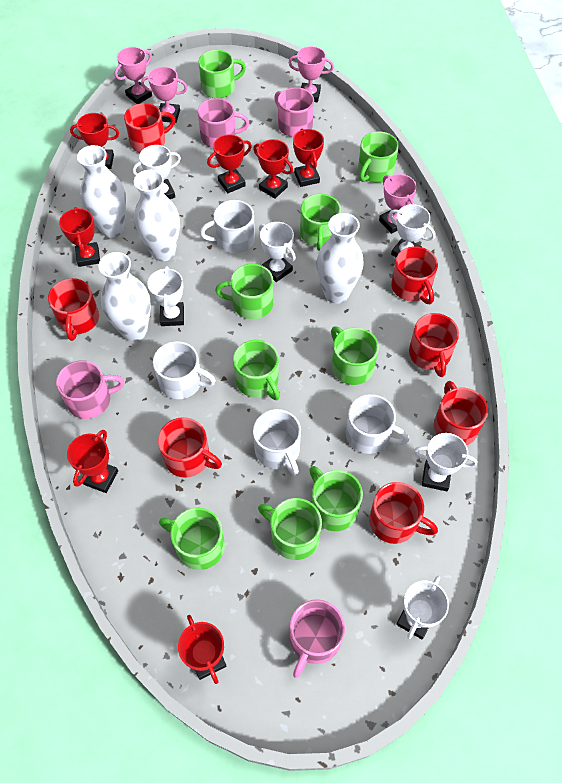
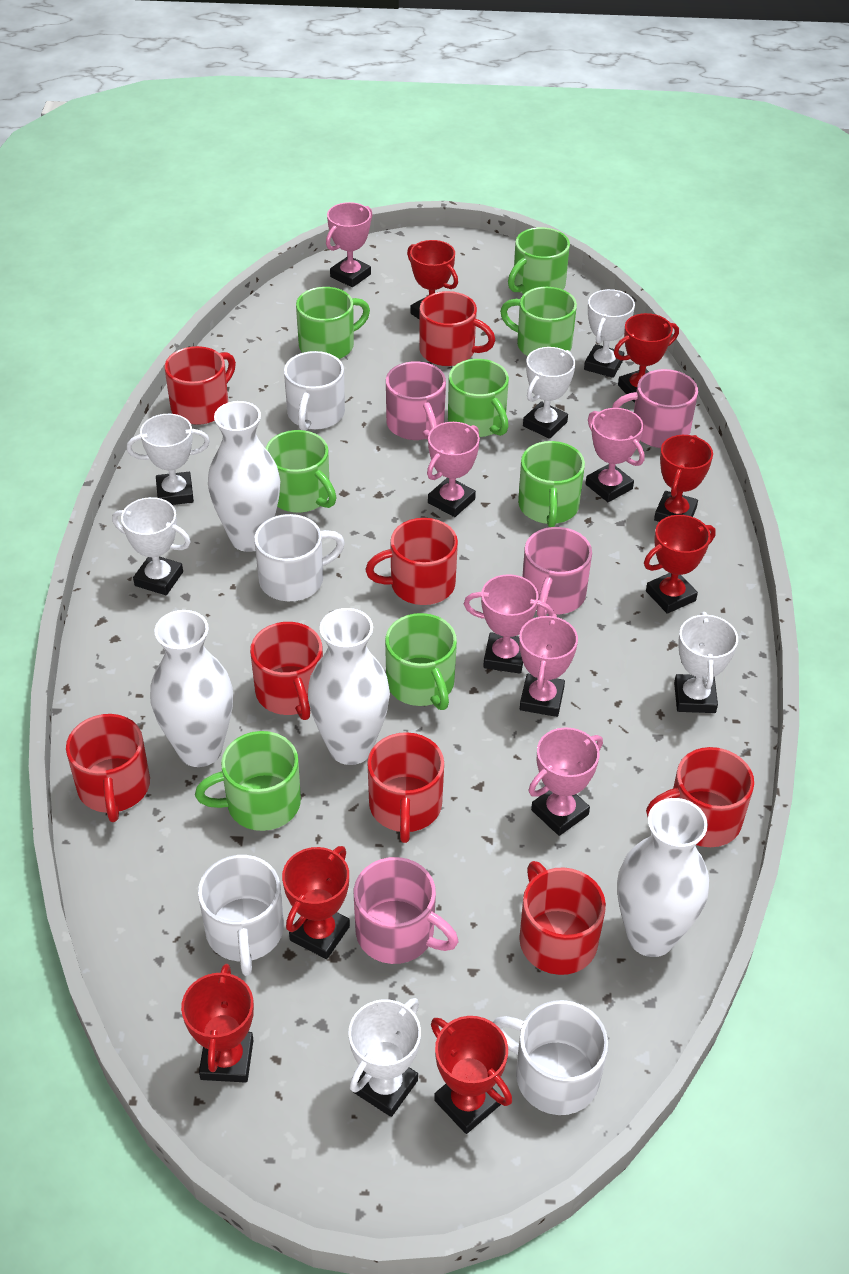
green mug: 9 -> 8
pink trophy: 4 -> 6
red mug: 7 -> 8

